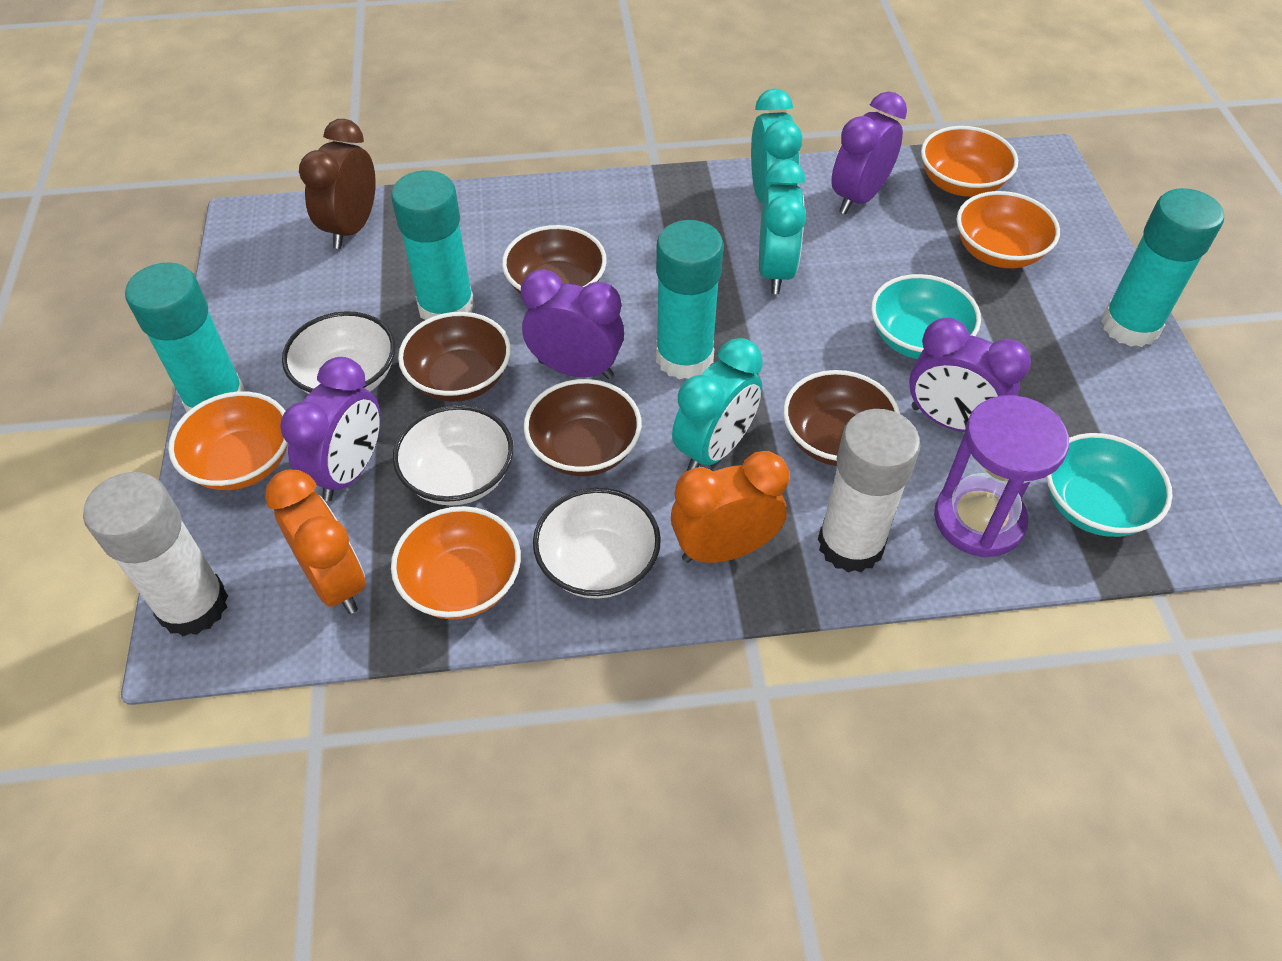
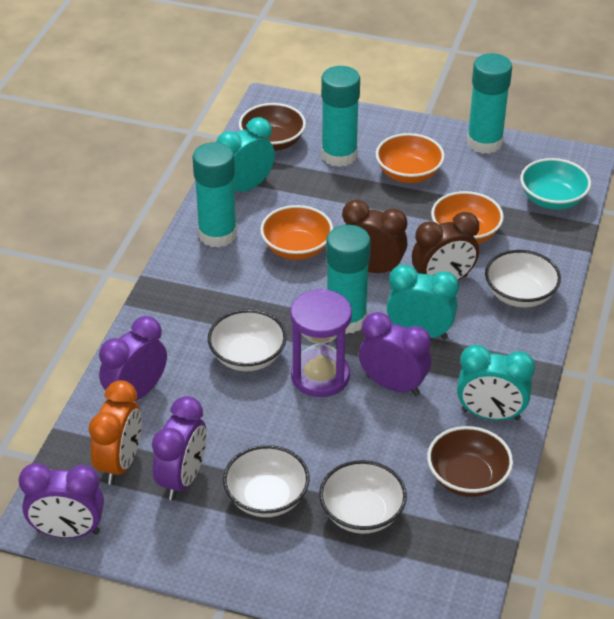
brown bowl: 4 -> 2
brown clock: 1 -> 2
orange bowl: 4 -> 3
orange clock: 2 -> 1
turquoise bowl: 2 -> 1
white bowl: 3 -> 4
white glue stick: 2 -> 0

